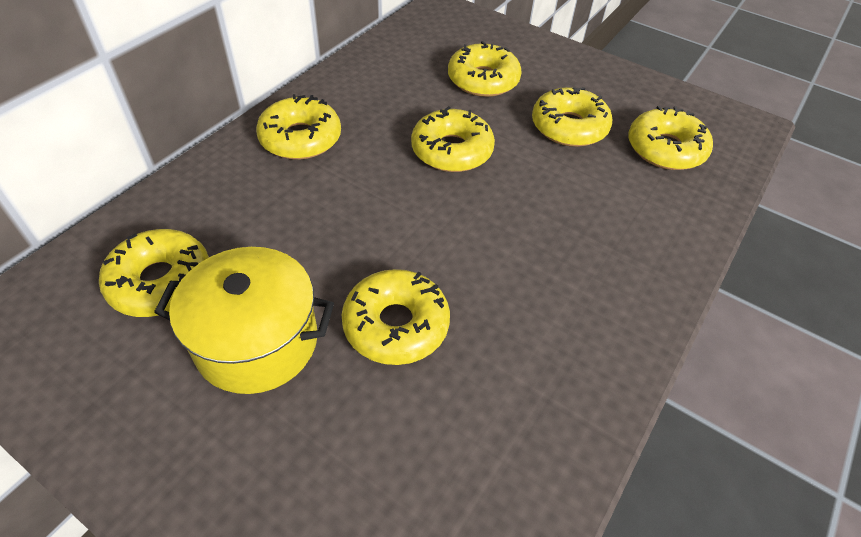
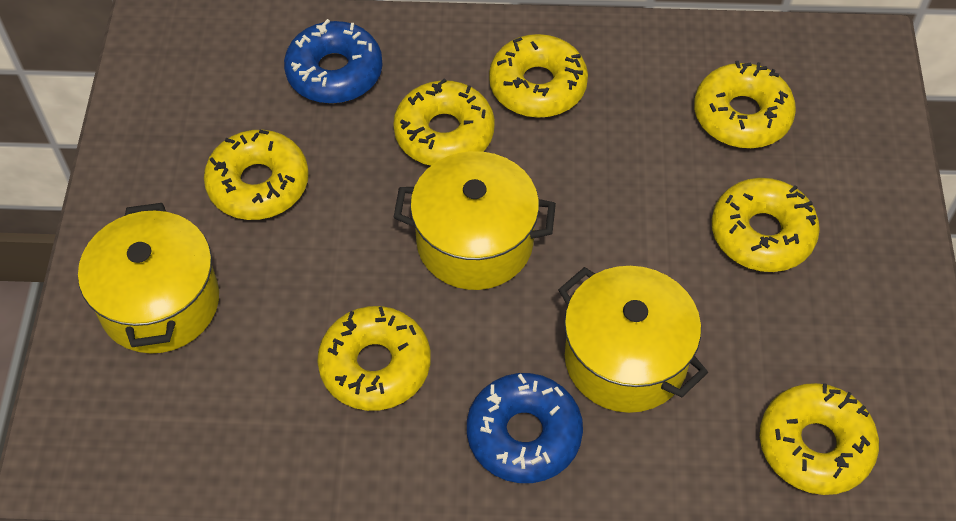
blue donut: 0 -> 2
yellow pot: 1 -> 3

